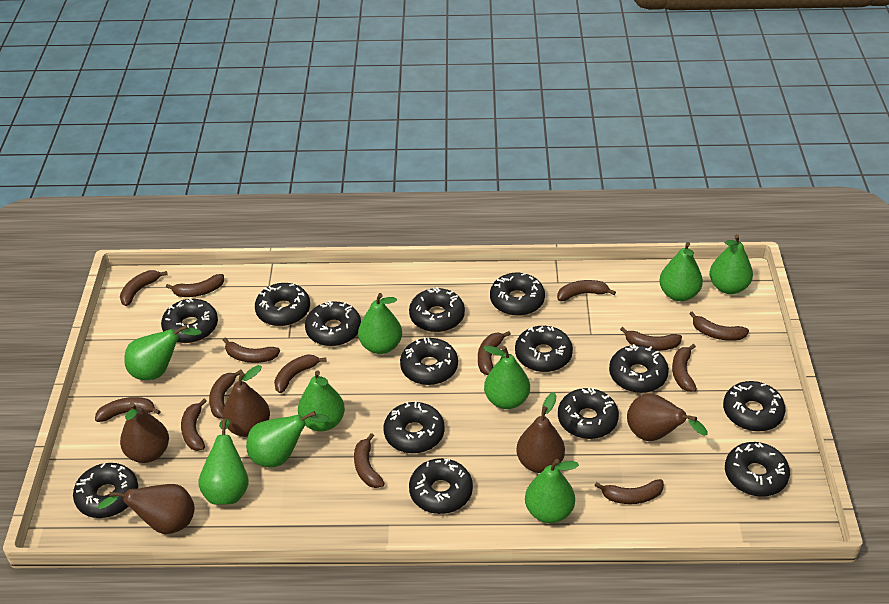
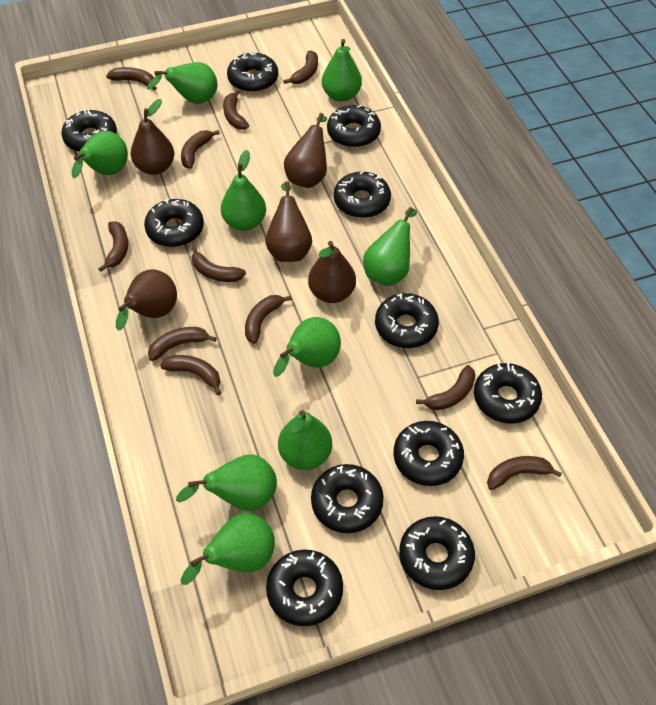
black donut: 14 -> 11
brown banana: 14 -> 11

